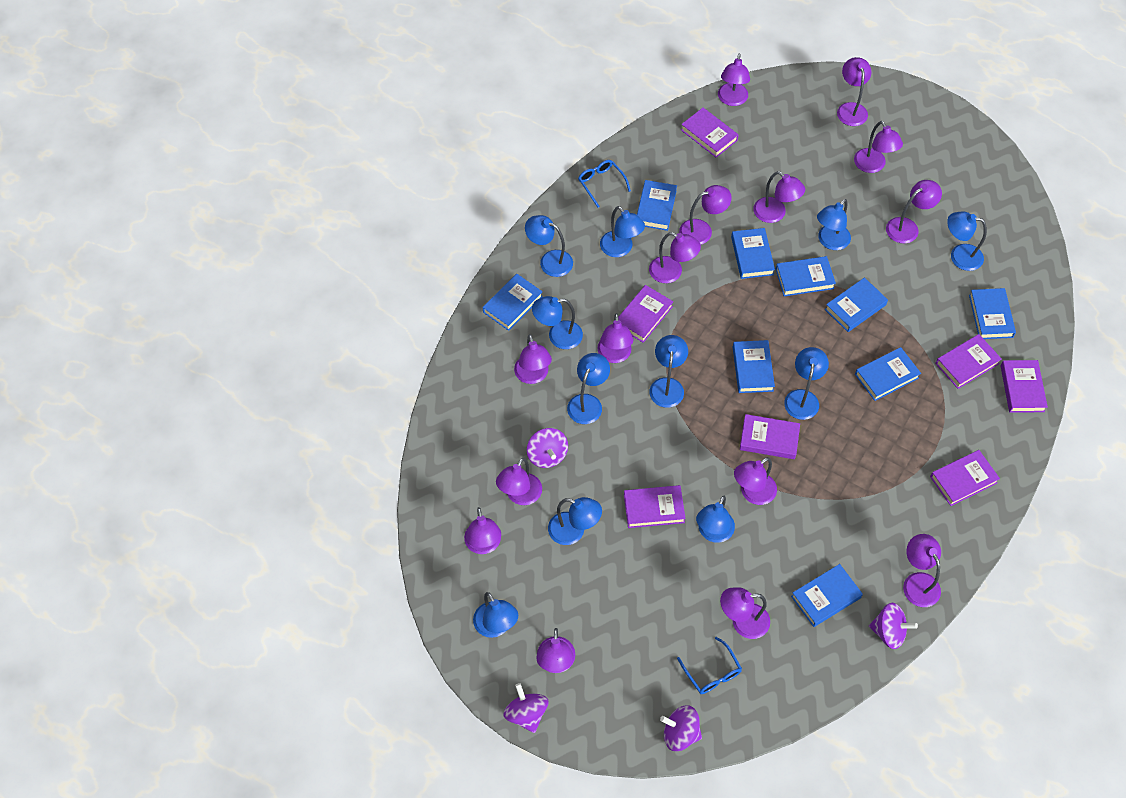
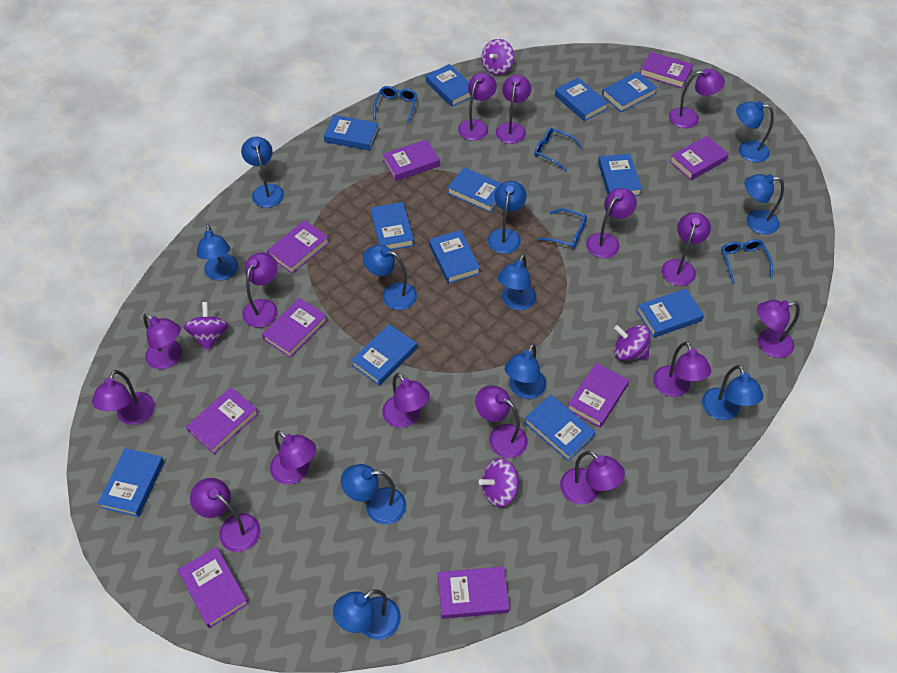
blue book: 9 -> 12
blue glasses: 2 -> 4
purple book: 7 -> 9

